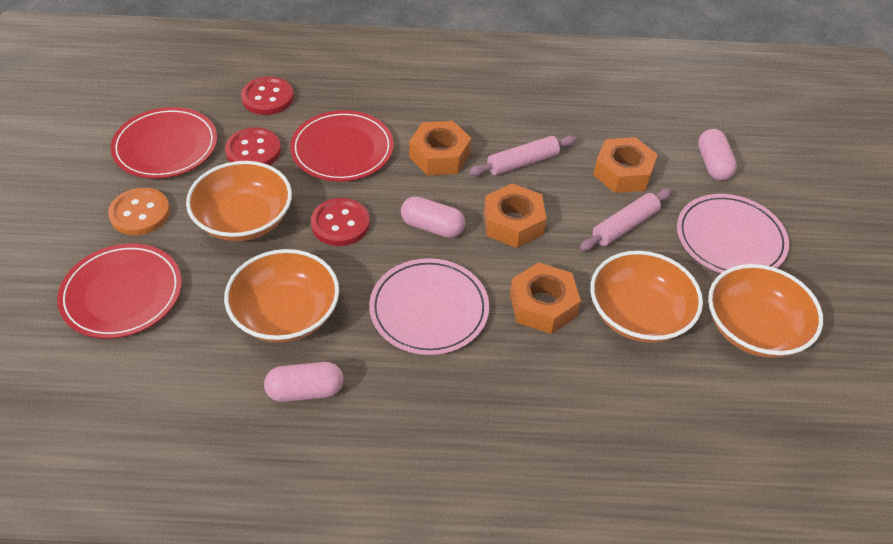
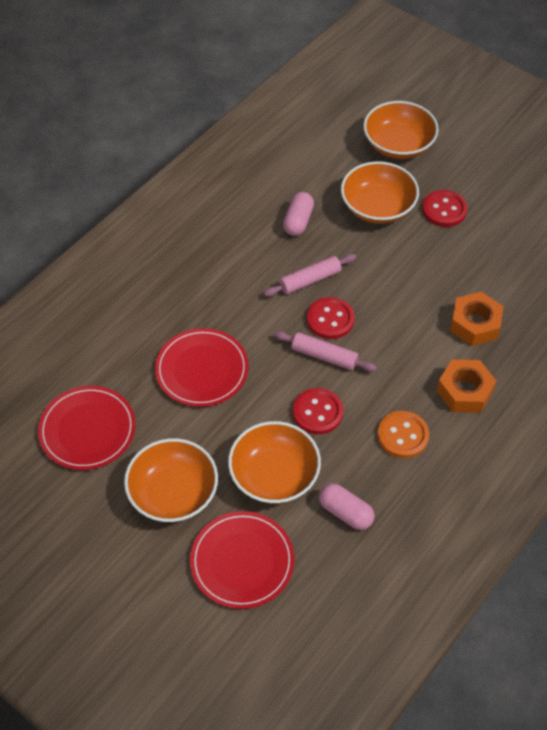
orange nut: 4 -> 2
pink capsule: 3 -> 2
pink plate: 2 -> 0

